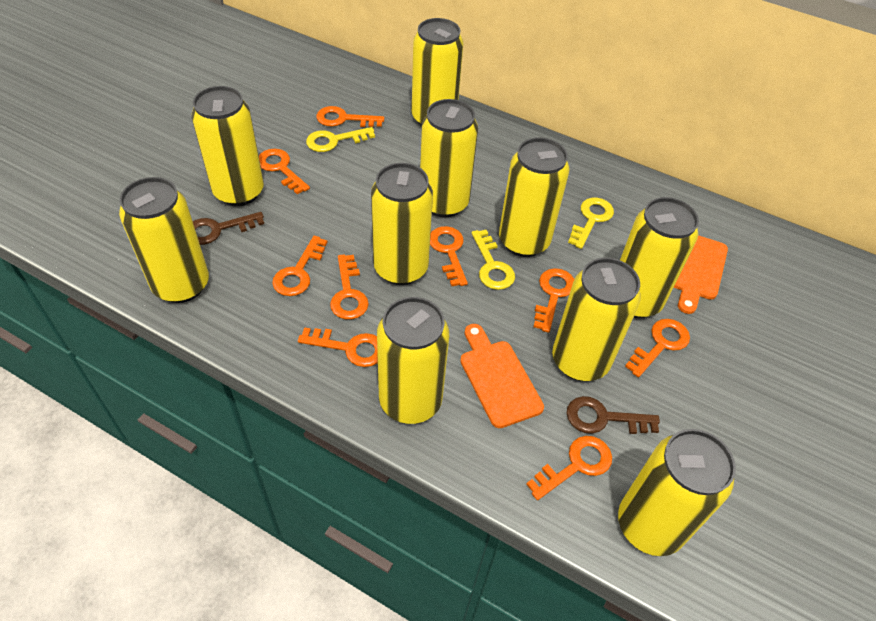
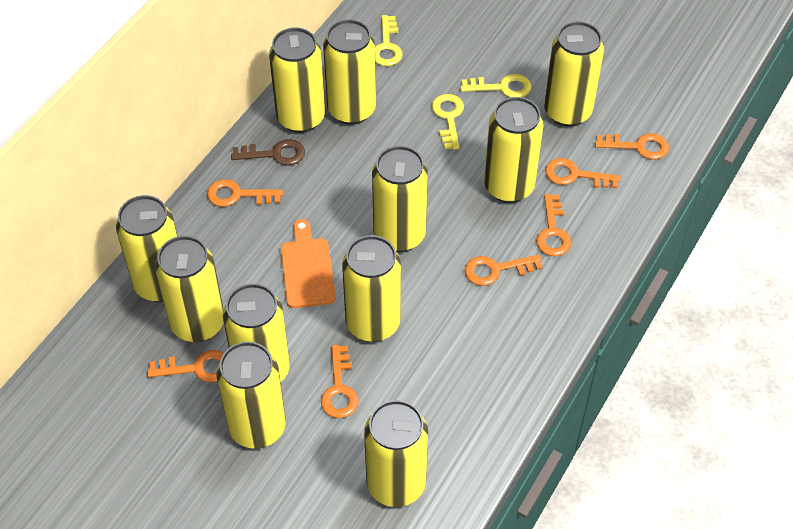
brown key: 2 -> 1
orange cutting board: 2 -> 1
orange key: 9 -> 7
yellow can: 10 -> 11

